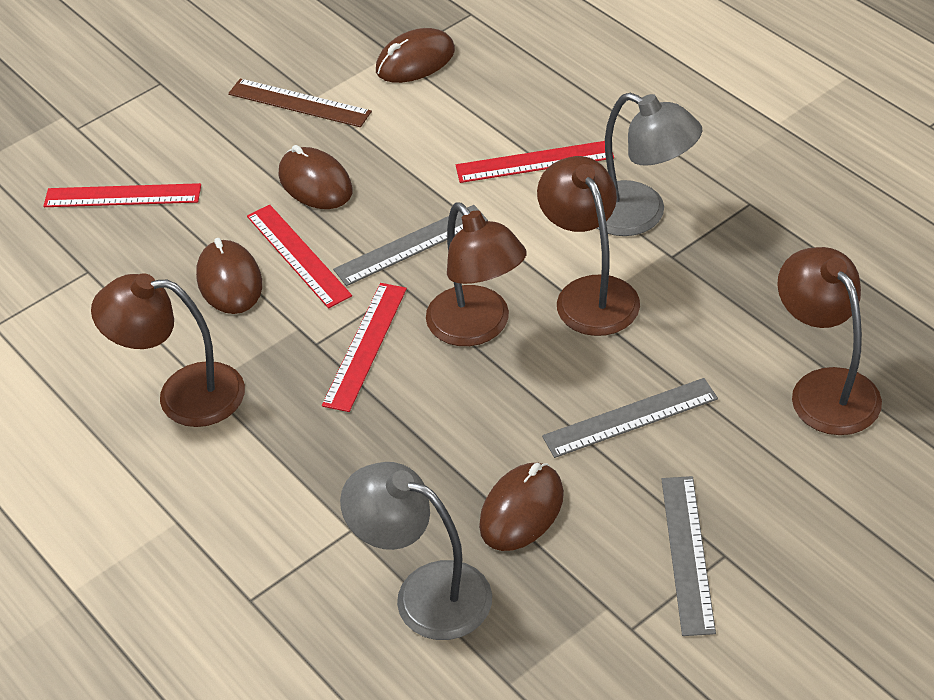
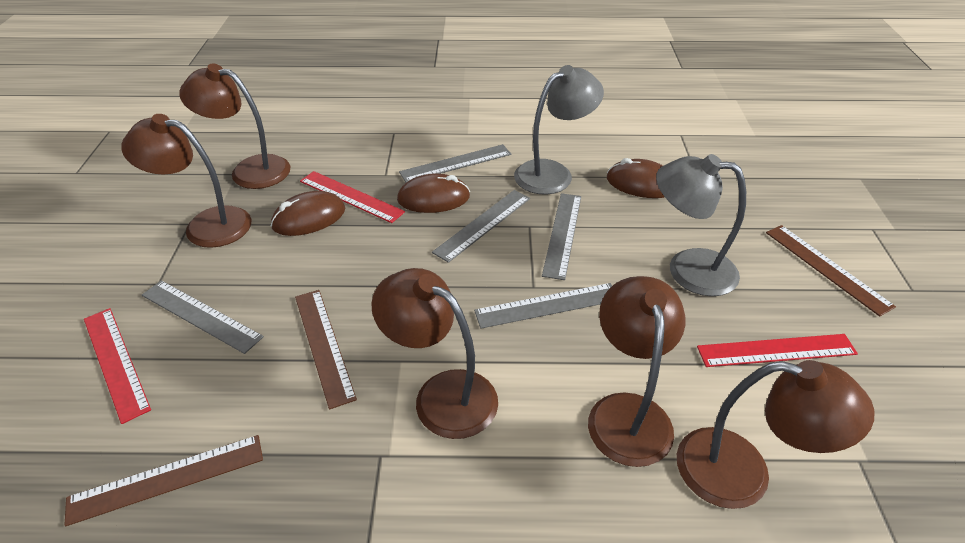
brown lamp: 4 -> 5
brown mouse: 4 -> 3
brown ruler: 1 -> 3
grey ruler: 3 -> 5
red ruler: 4 -> 3

